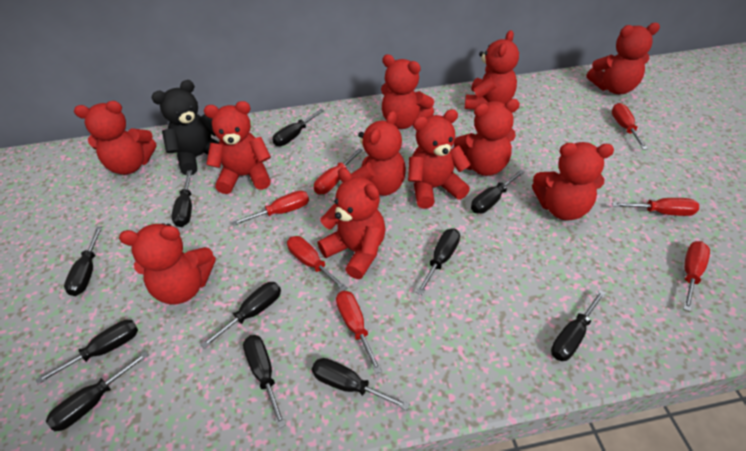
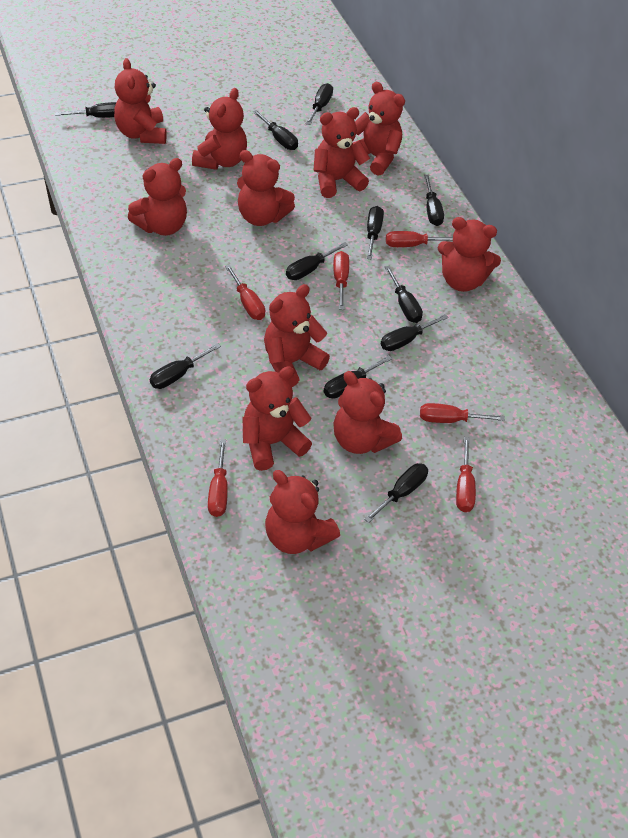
black teddy bear: 1 -> 0
red screwdriver: 7 -> 6

